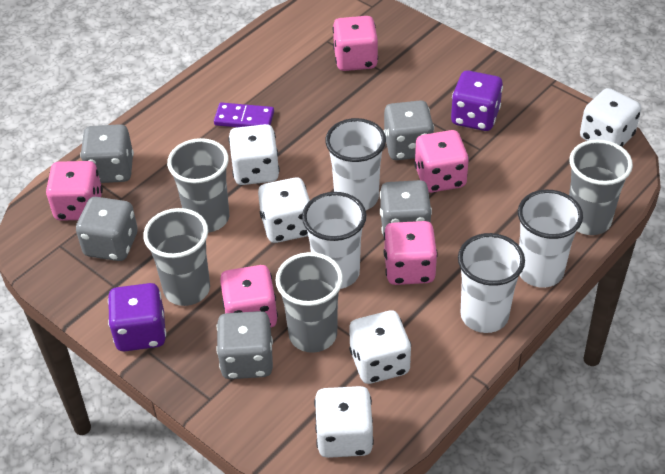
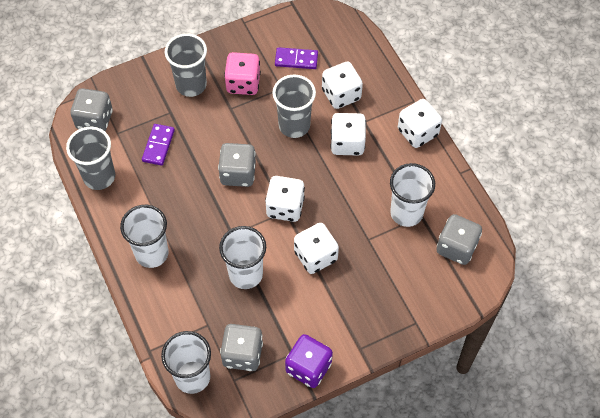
grey cup: 4 -> 3
grey dice: 5 -> 4
pink dice: 5 -> 1
purple dice: 2 -> 1
purple domino: 1 -> 2

